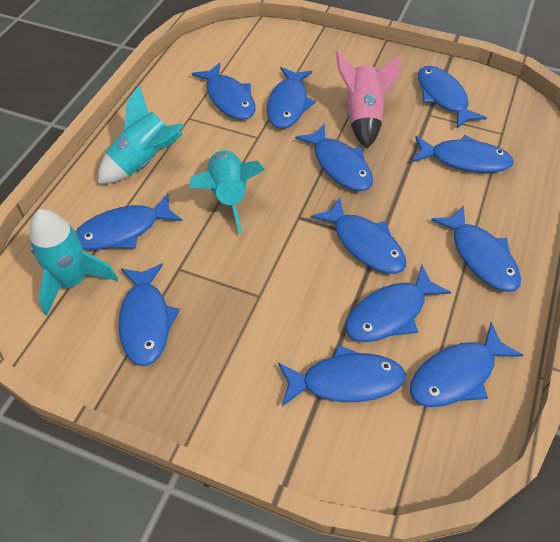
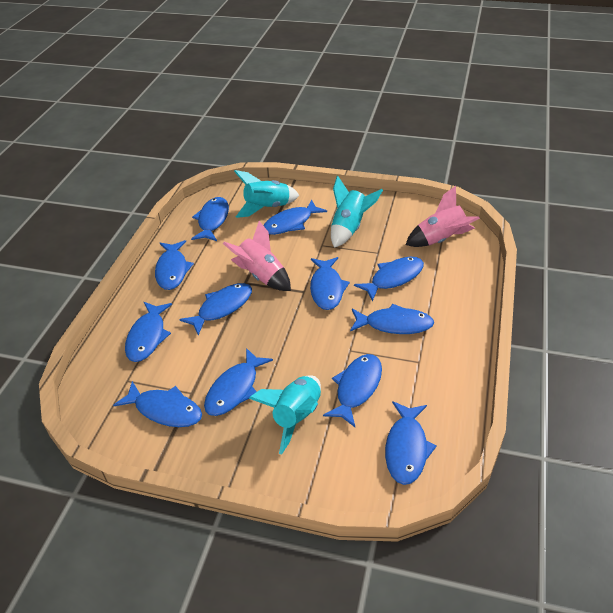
pink rocket: 1 -> 2

